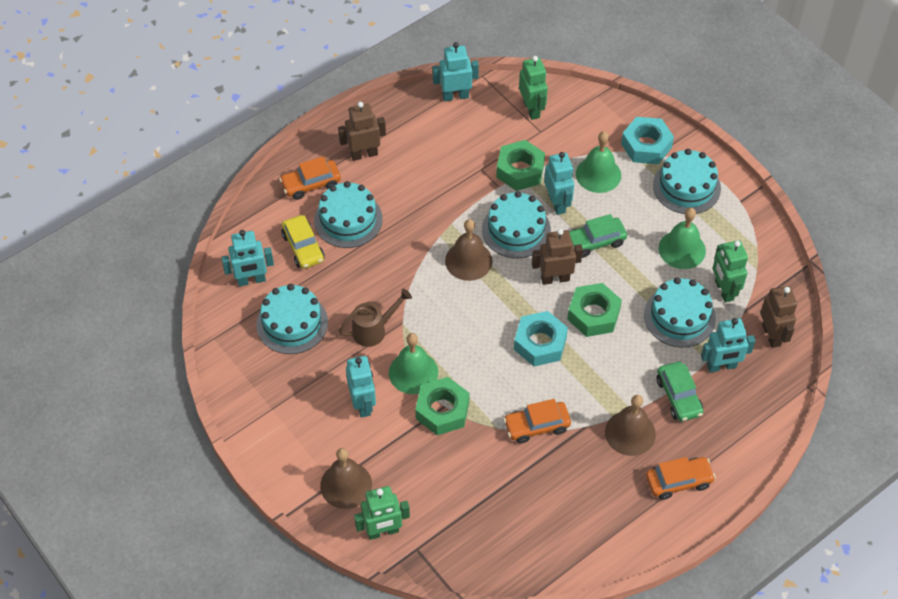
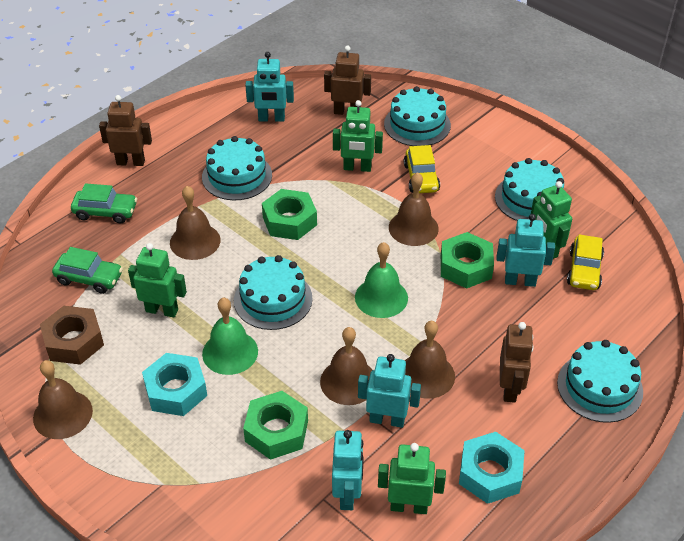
brown bell: 3 -> 5
brown nut: 0 -> 1
brown watering can: 1 -> 0
green bell: 3 -> 2
green robot: 3 -> 4
orange car: 3 -> 0
turquoise robot: 5 -> 4
yellow car: 1 -> 2

